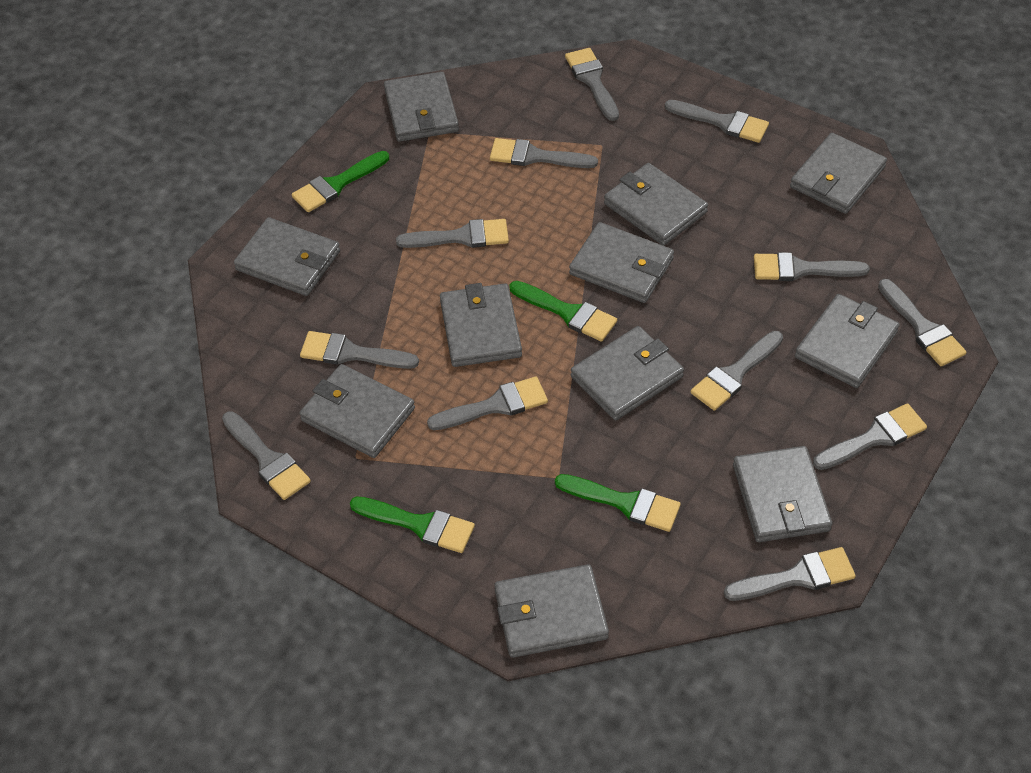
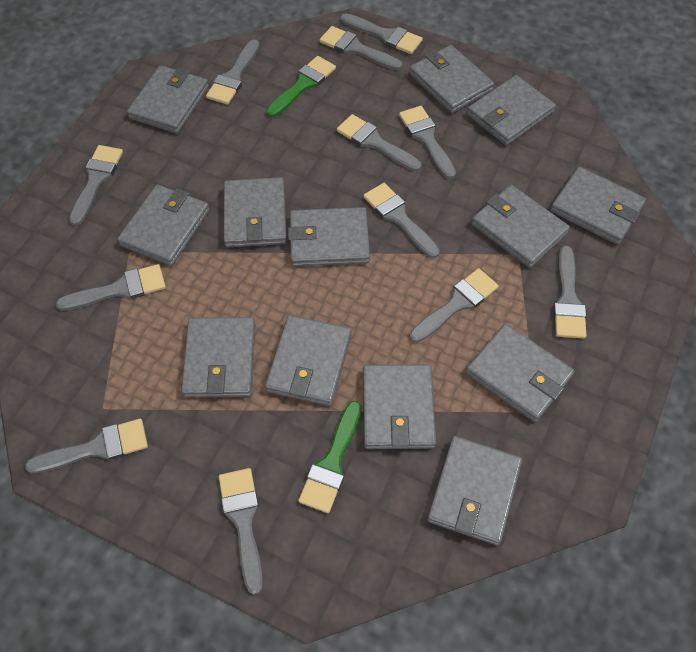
green brush: 4 -> 2
grey wallet: 11 -> 13

